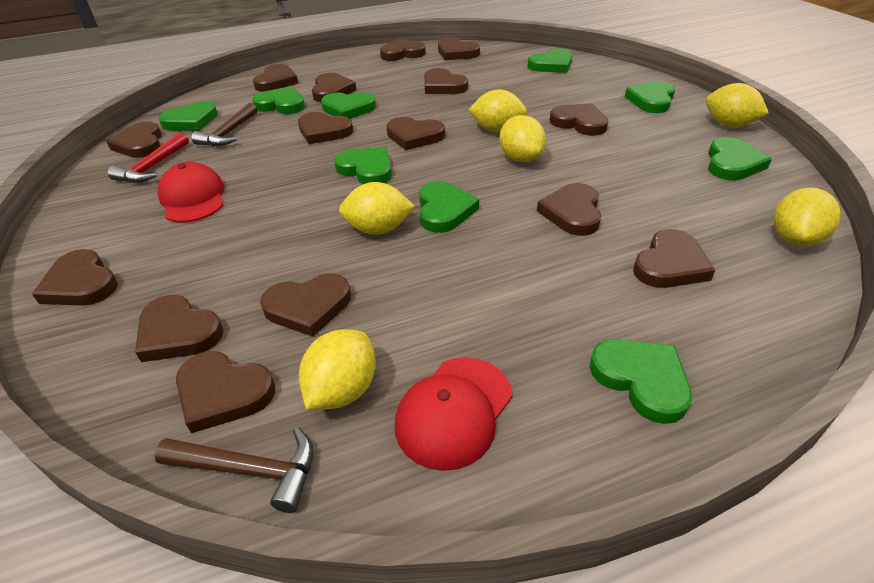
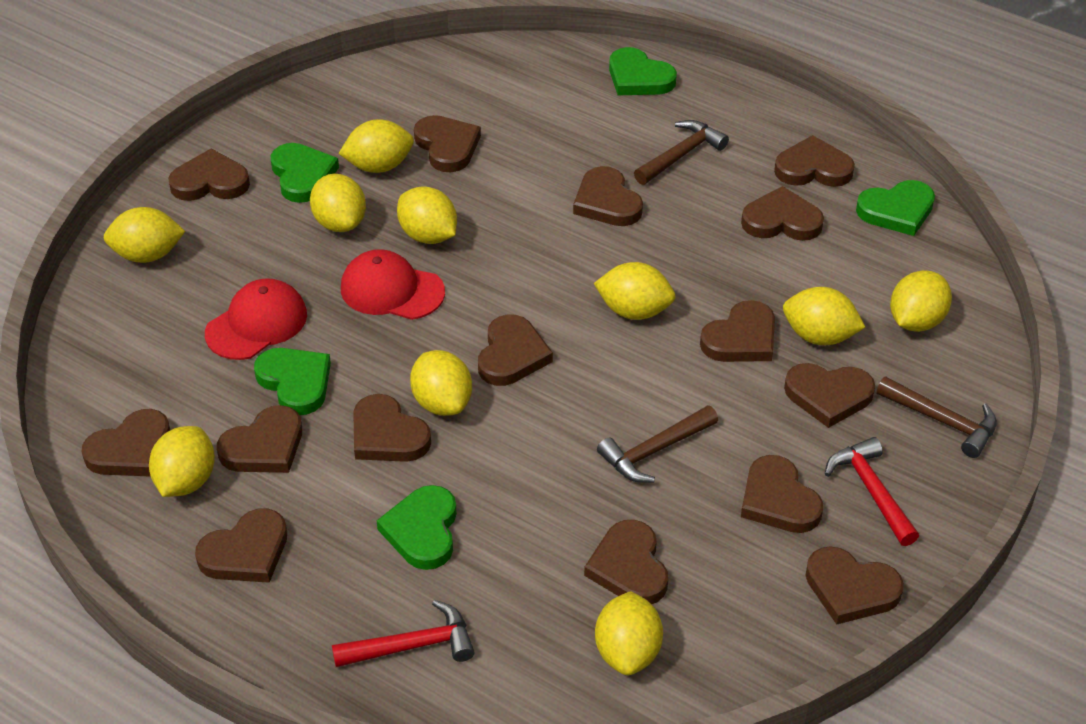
brown hammer: 2 -> 3
green heart: 9 -> 5
red hammer: 1 -> 2
yellow lemon: 6 -> 10

